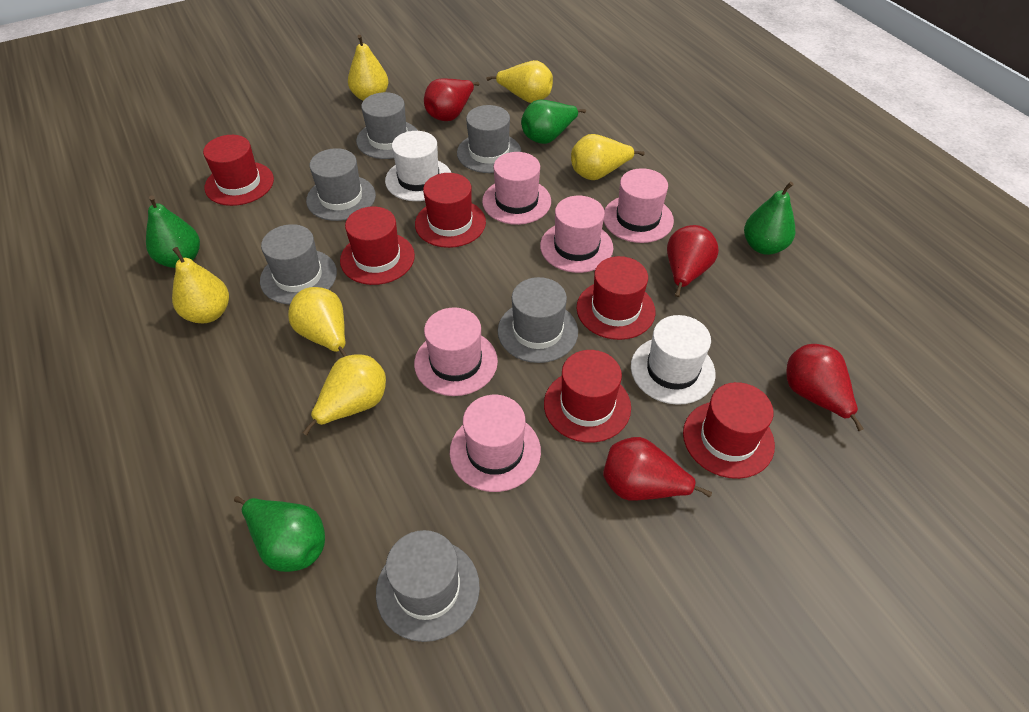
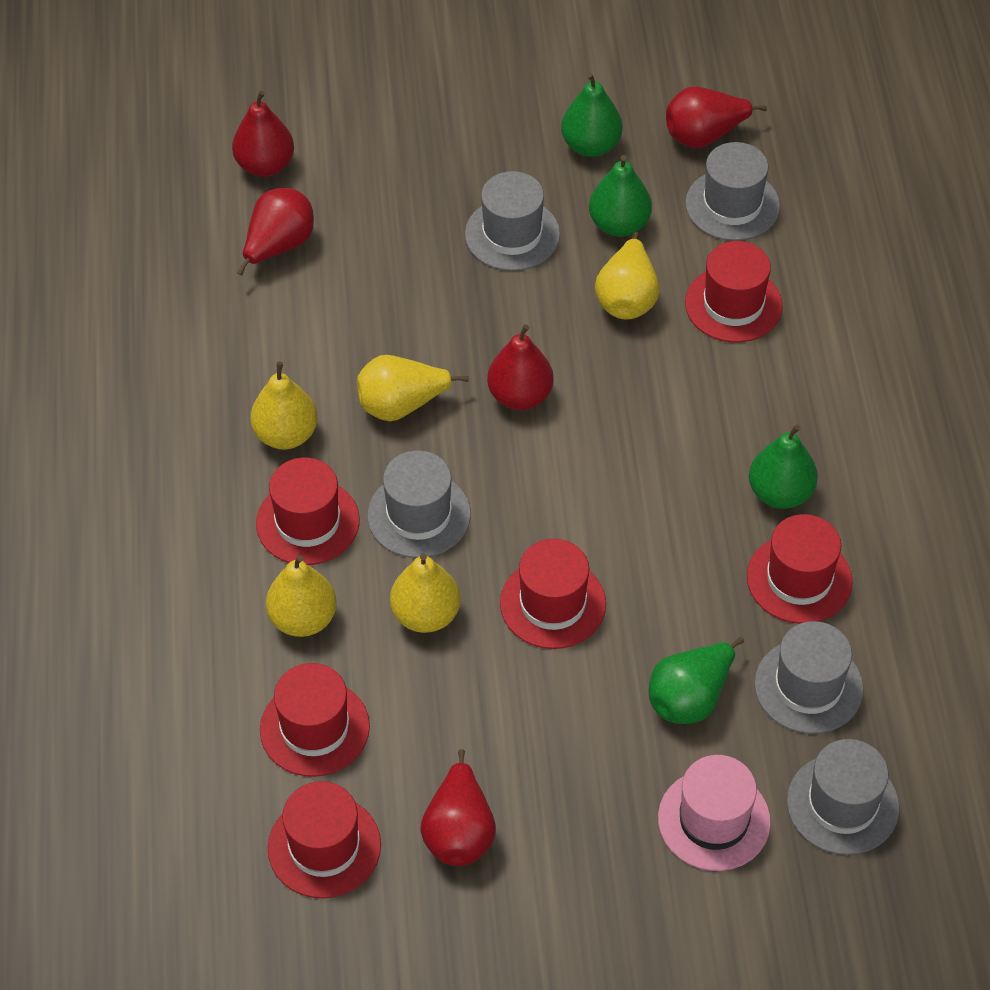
grey hat: 6 -> 5
pink hat: 5 -> 1
red pear: 4 -> 5
white hat: 2 -> 0
yellow pear: 6 -> 5

